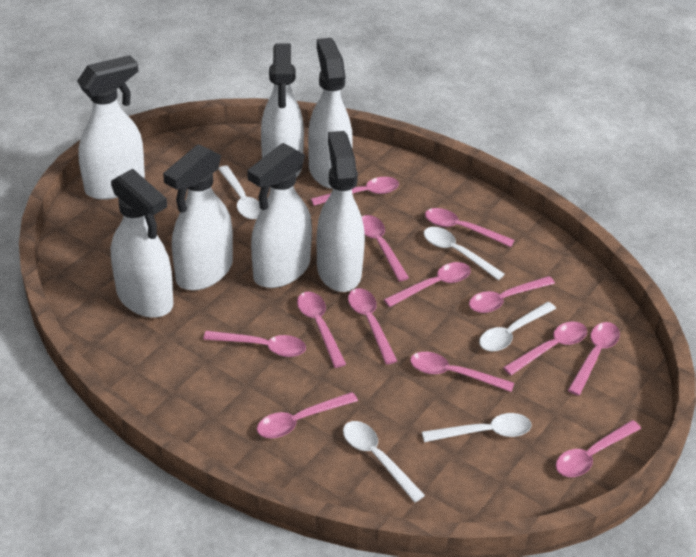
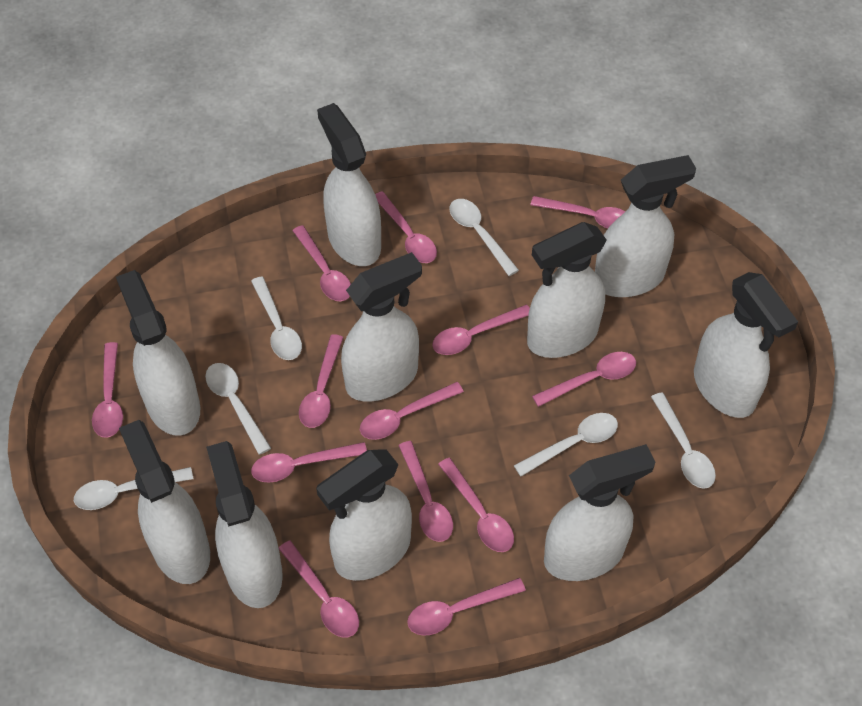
white spoon: 5 -> 6
white spray bottle: 7 -> 10

